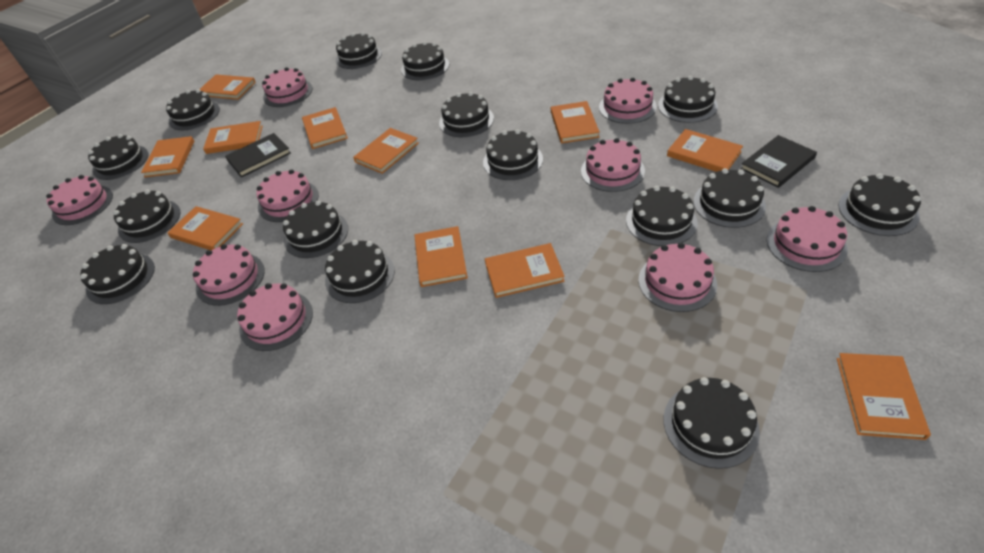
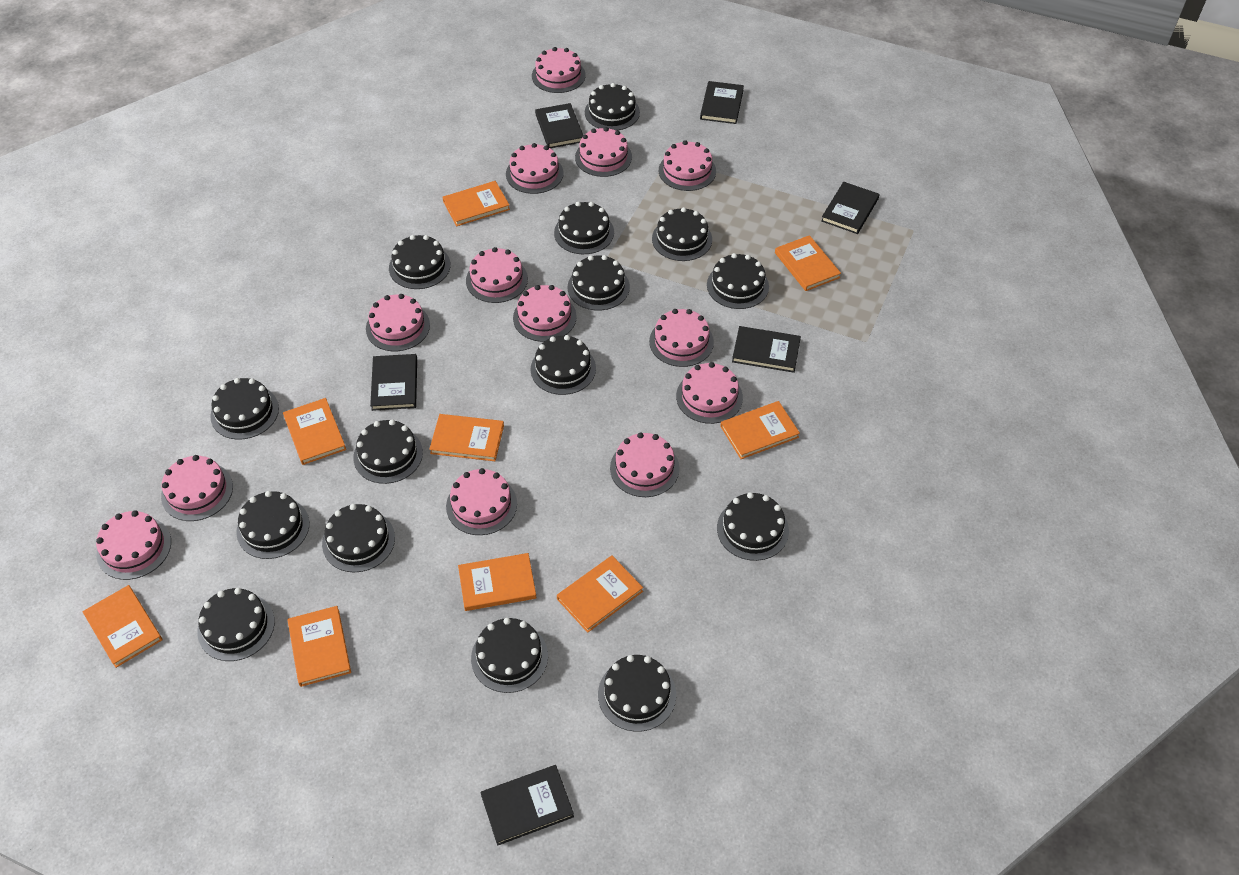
black book: 2 -> 6
orange book: 11 -> 9
pink cake: 9 -> 13

